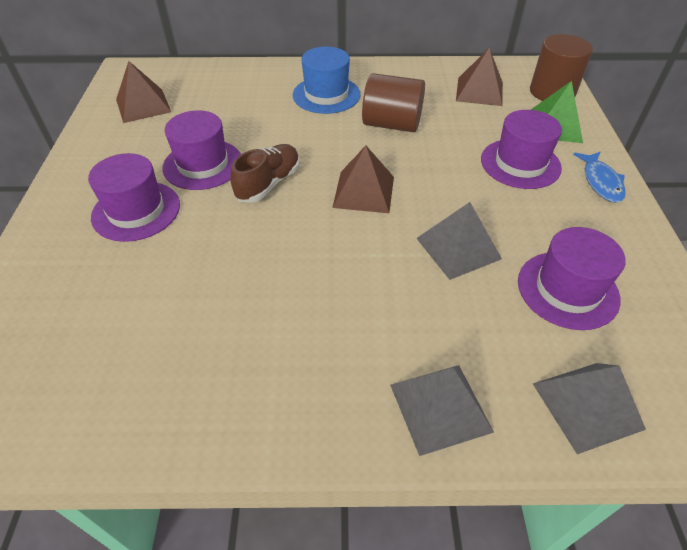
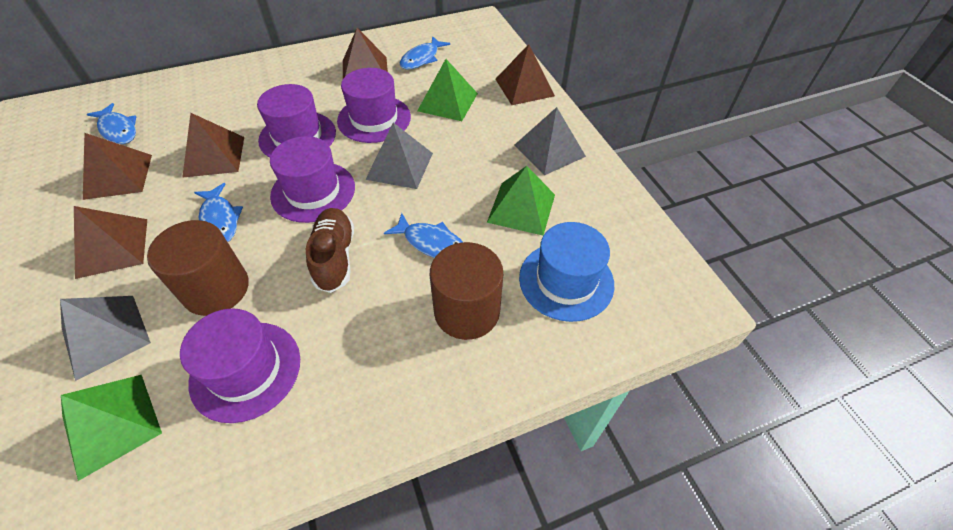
blue fish: 1 -> 4
brown pyramid: 3 -> 5
green pyramid: 1 -> 3

